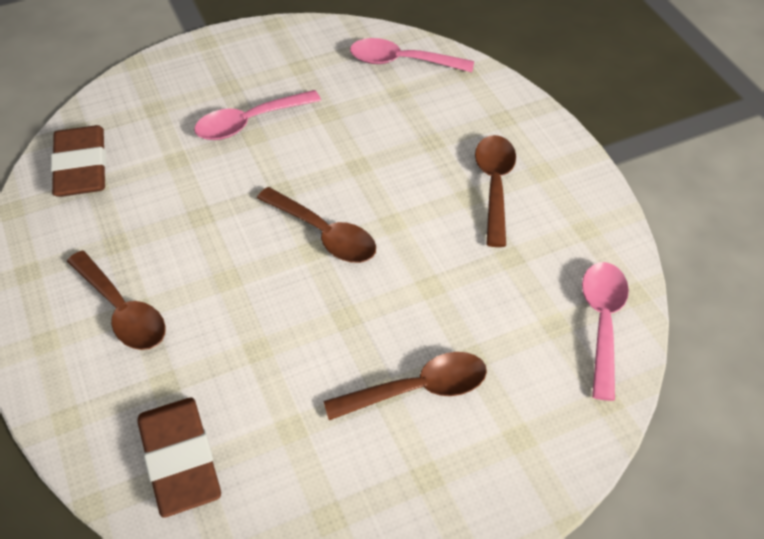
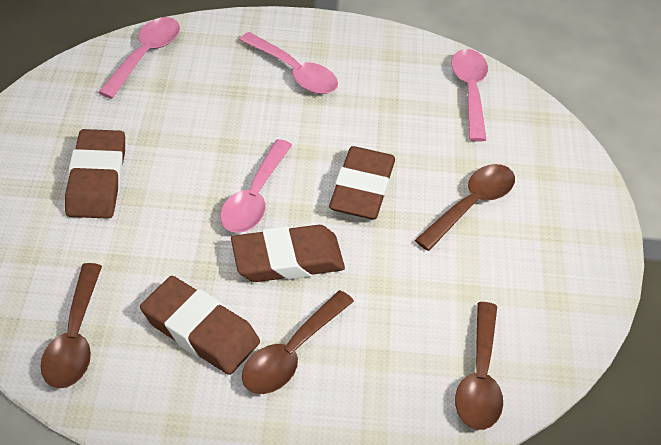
brown eraser: 2 -> 4
pink spoon: 3 -> 4

